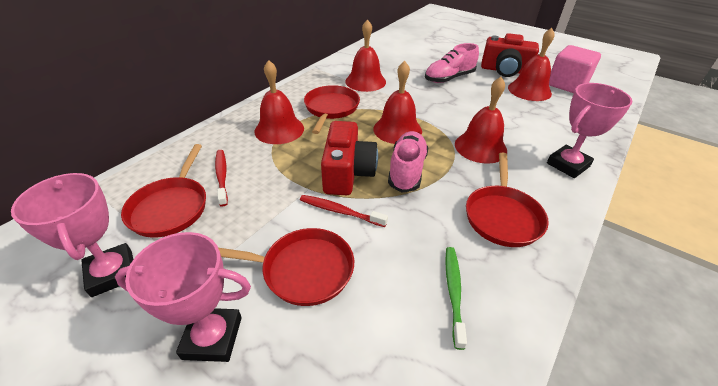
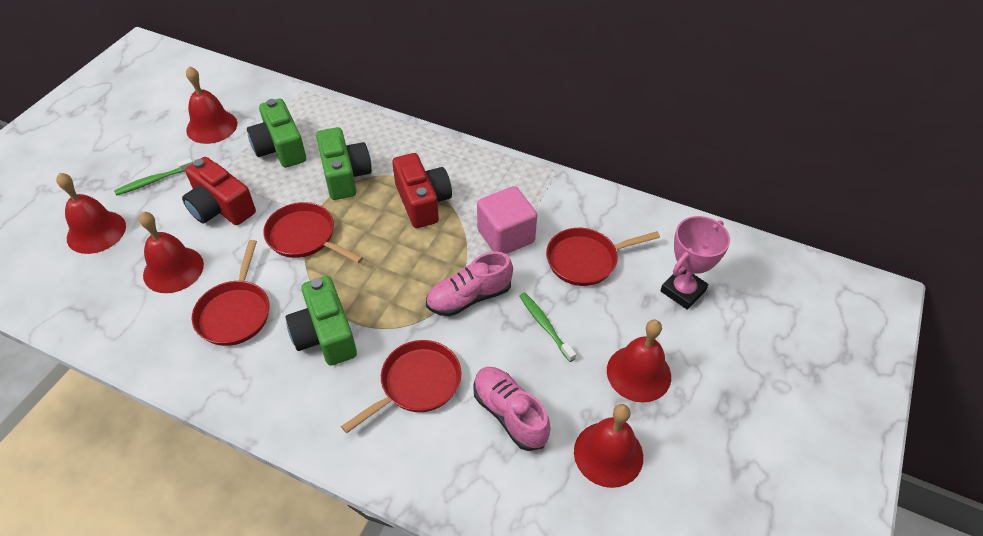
green camera: 0 -> 3
green toothbrush: 1 -> 2
pink trophy: 3 -> 1
red toothbrush: 2 -> 0

